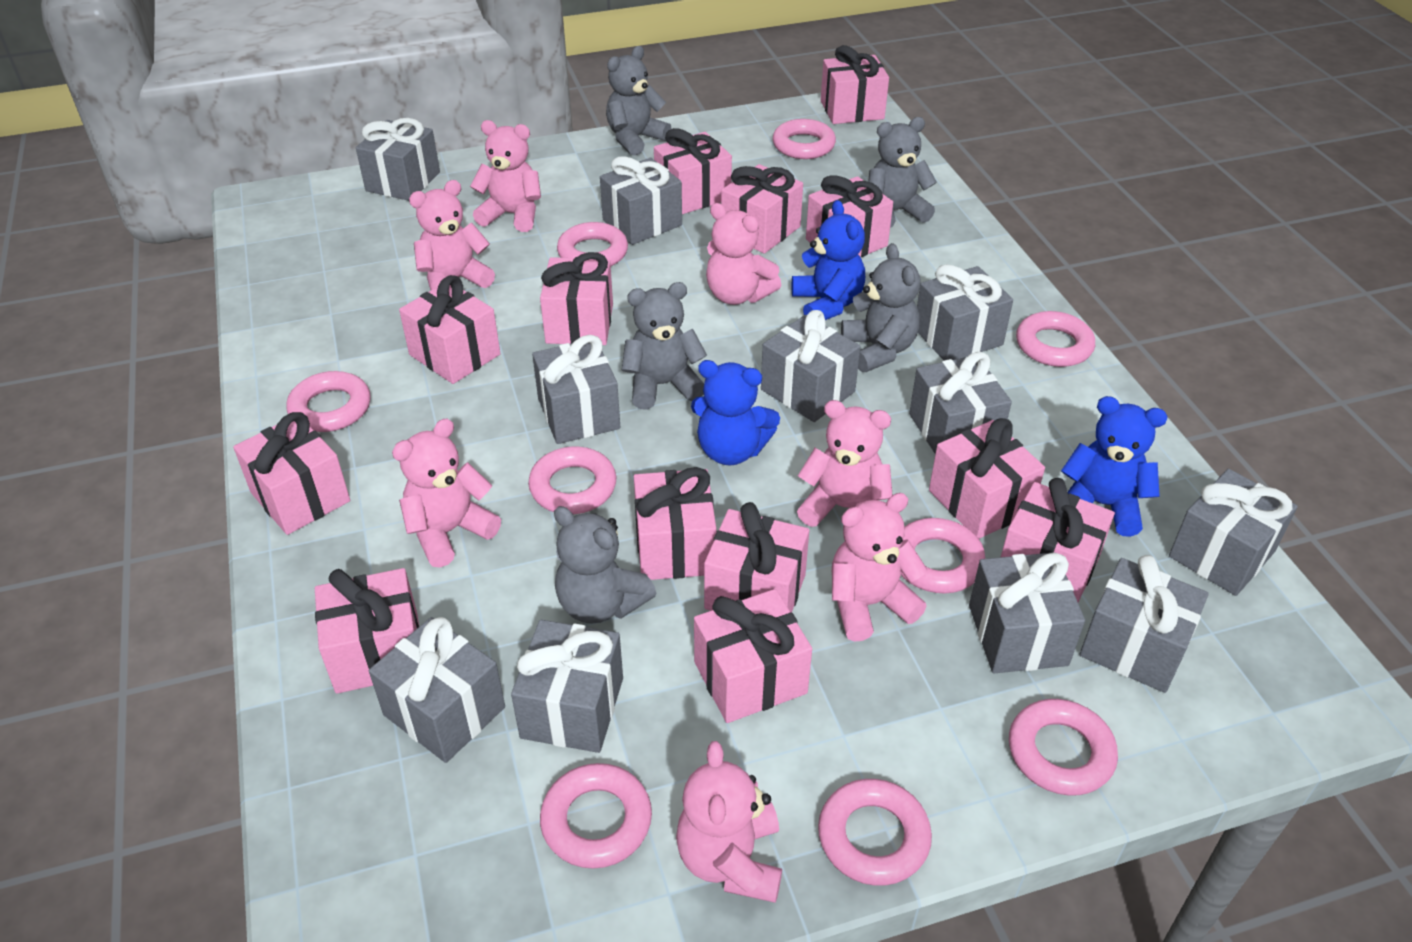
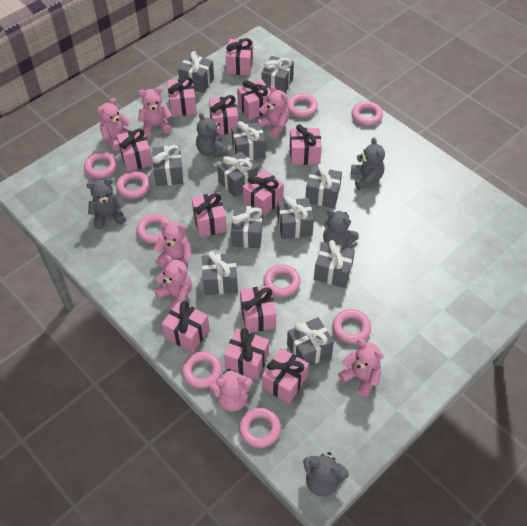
blue teddy bear: 3 -> 0
pink gift: 13 -> 12

